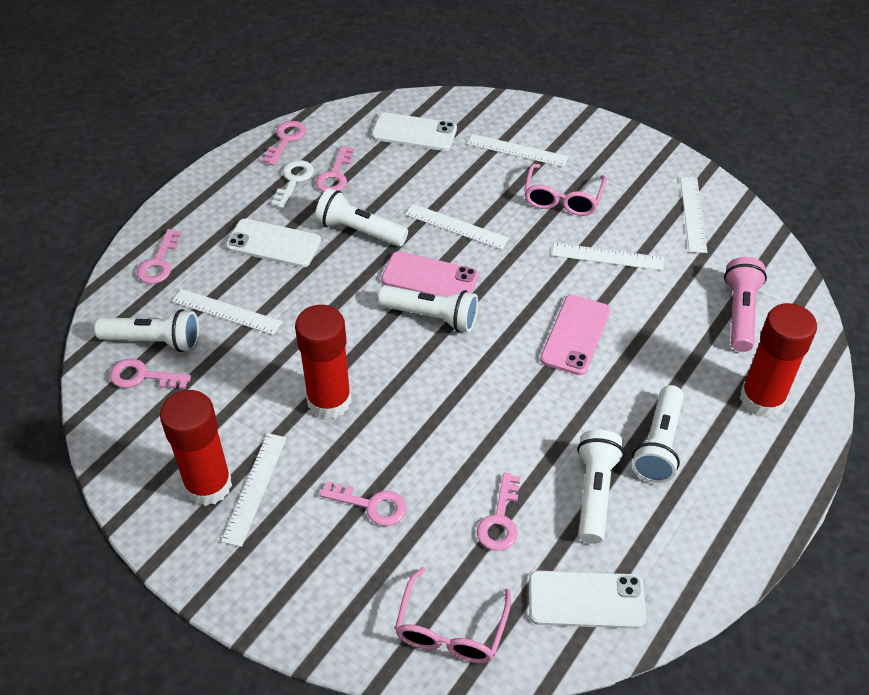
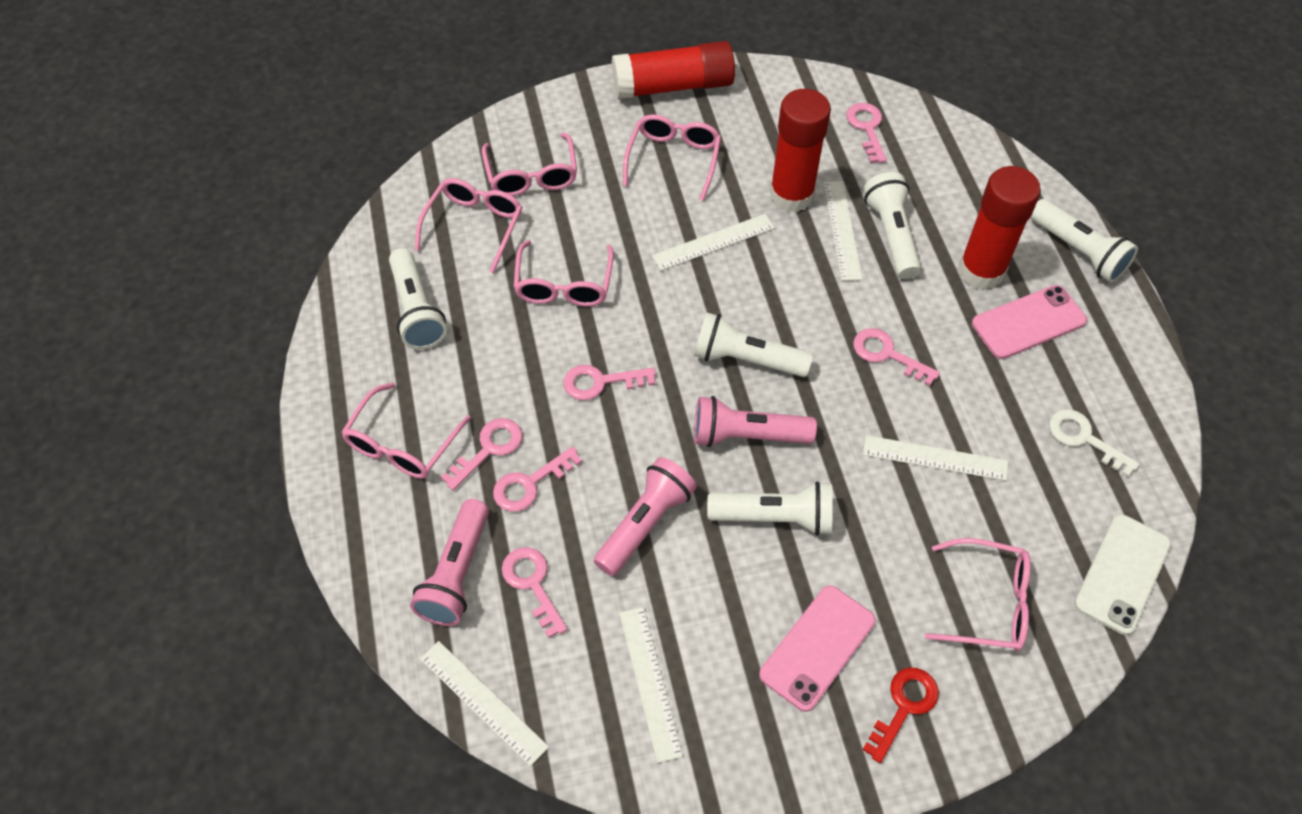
pink flashlight: 1 -> 3
pink glasses: 2 -> 6
red key: 0 -> 1
white phone: 3 -> 1
white ruler: 6 -> 5

